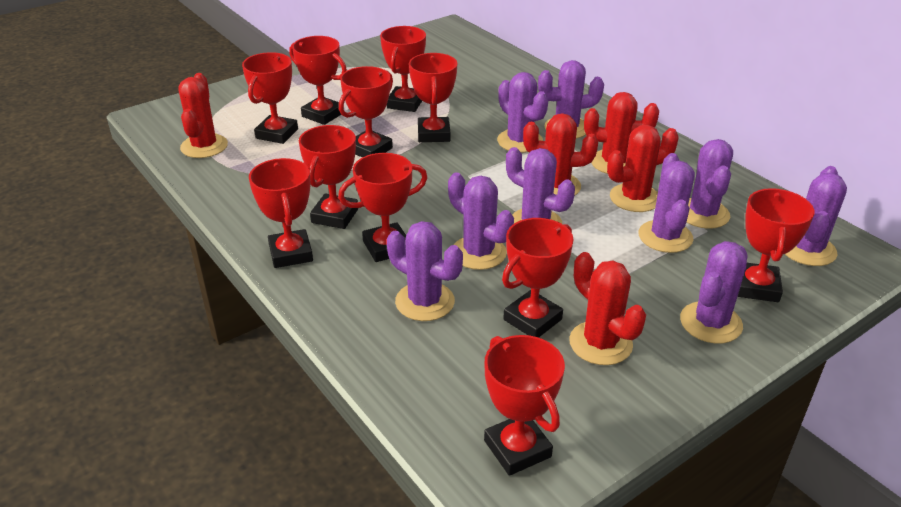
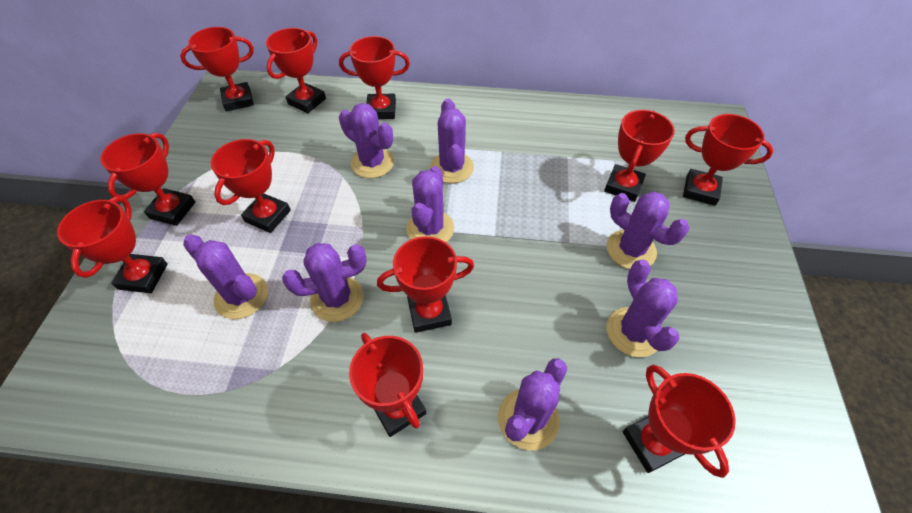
purple cactus: 9 -> 8
red cactus: 5 -> 0

